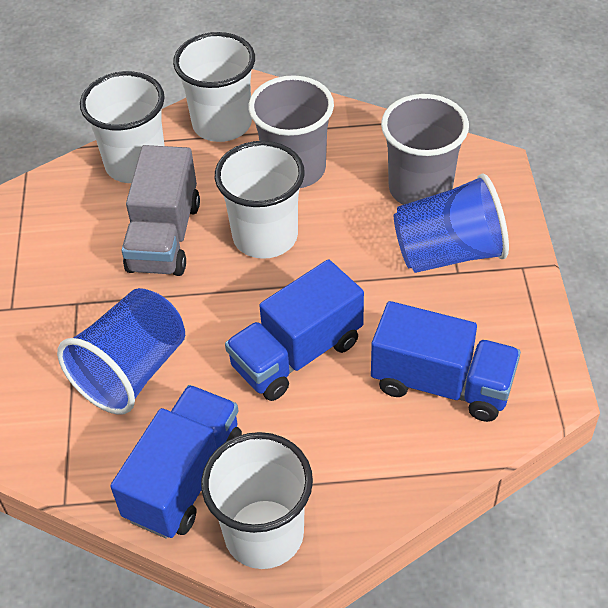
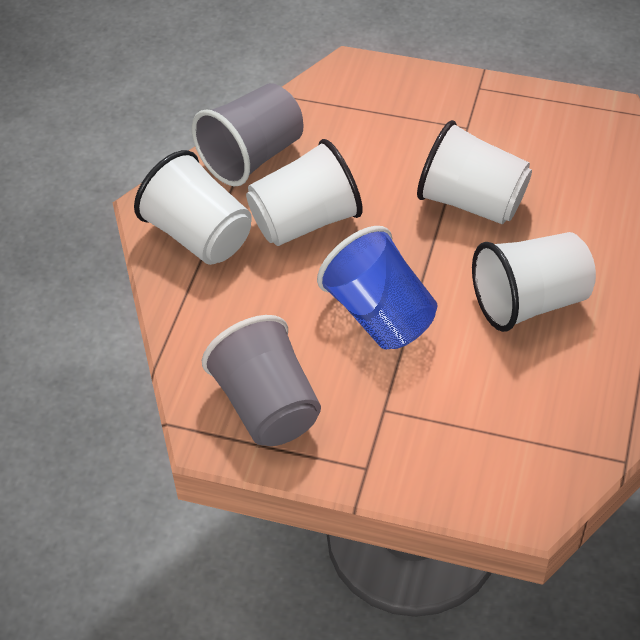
blue cup: 2 -> 1
blue truck: 3 -> 0
grey truck: 1 -> 0

